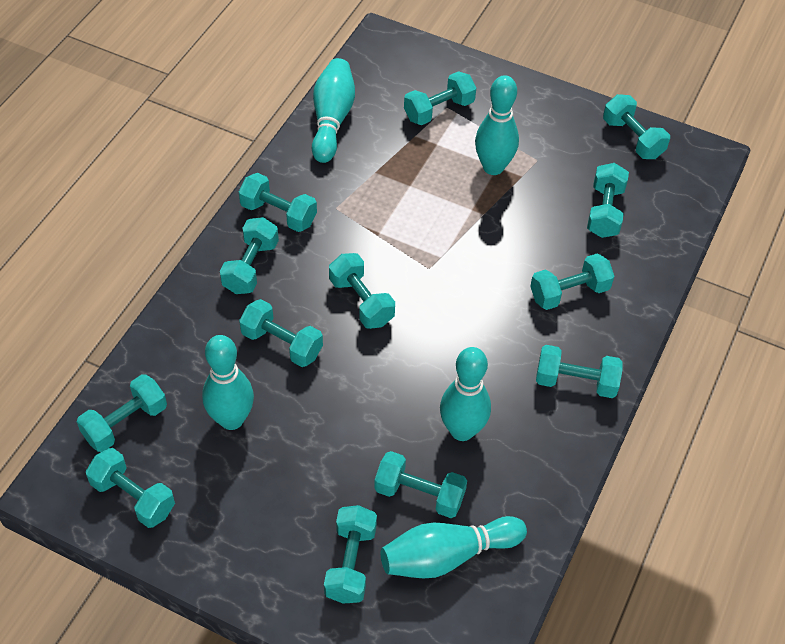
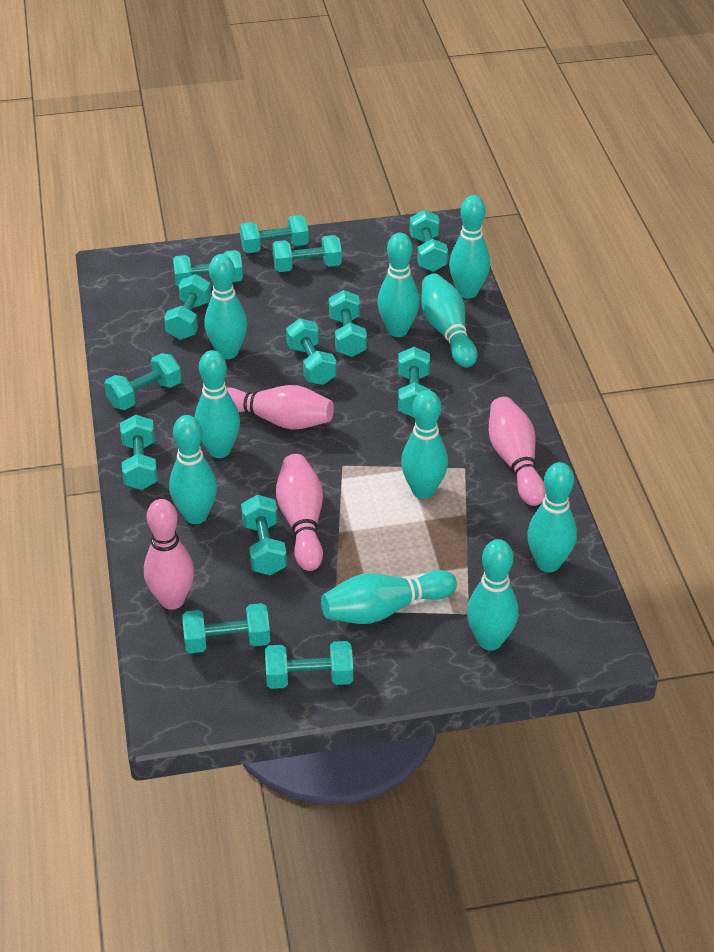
pink bowling pin: 0 -> 4
turquoise bowling pin: 5 -> 10

